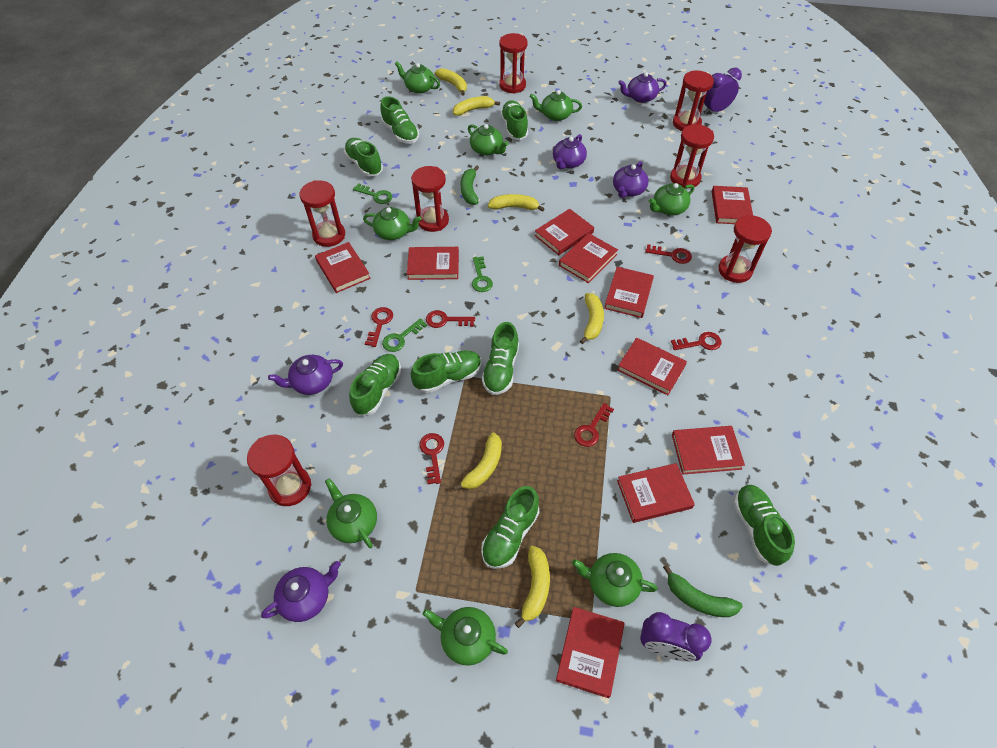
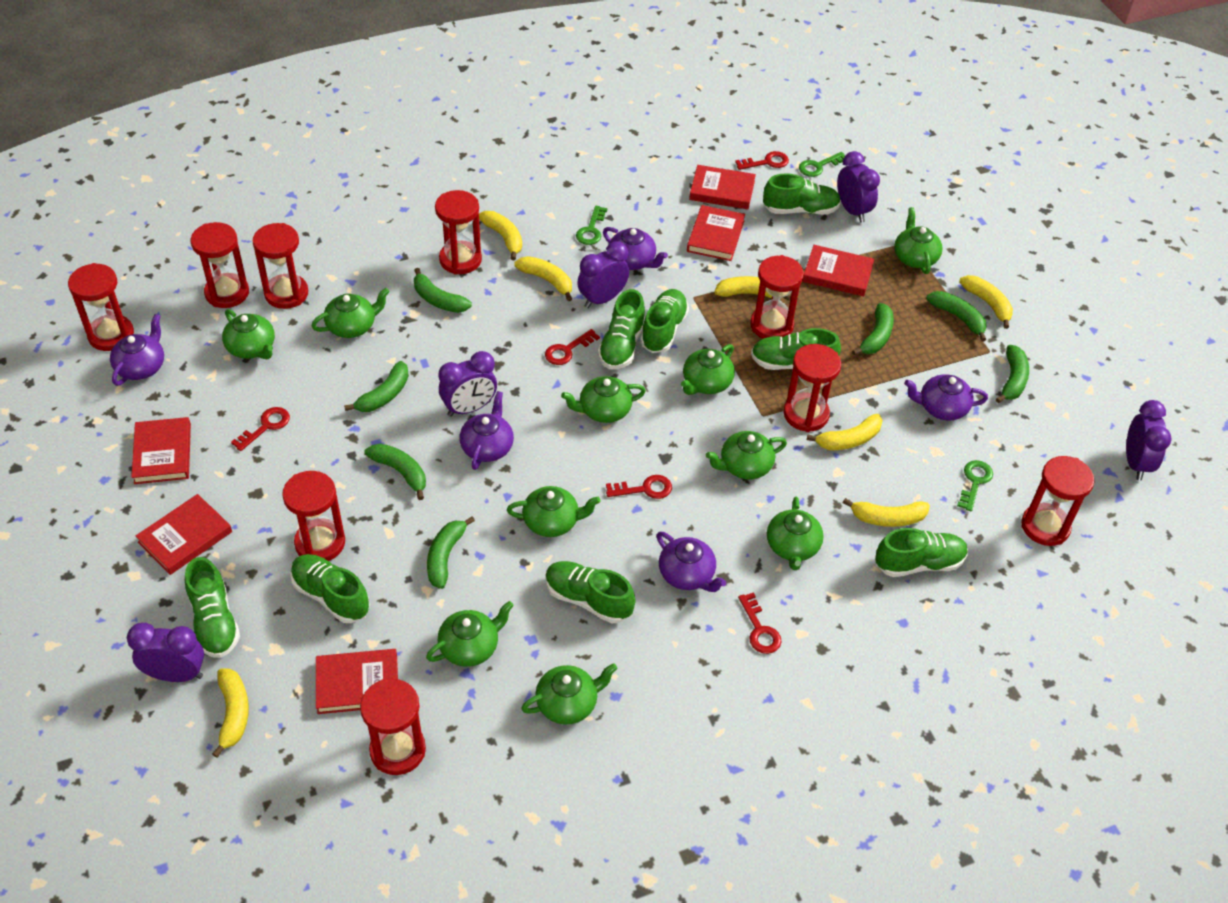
green banana: 2 -> 7
green teapot: 8 -> 10
purple clock: 2 -> 5
red book: 10 -> 6
red hourglass: 7 -> 9
red key: 6 -> 5
yellow banana: 6 -> 7

